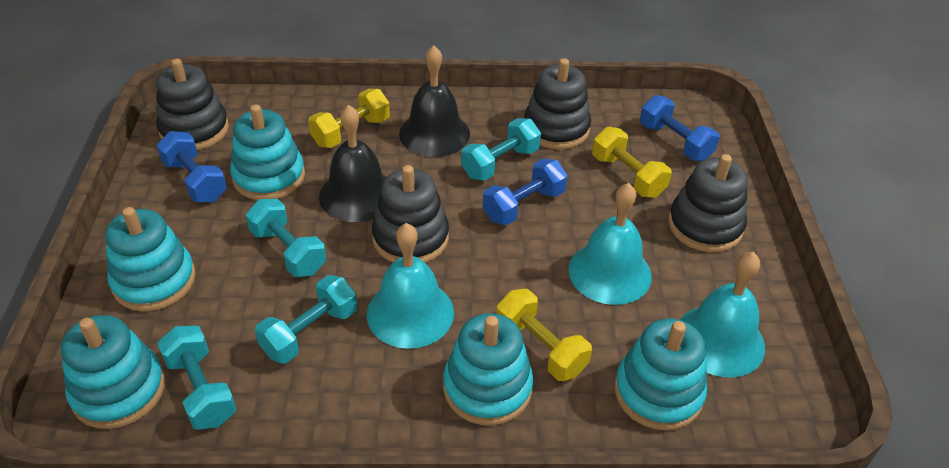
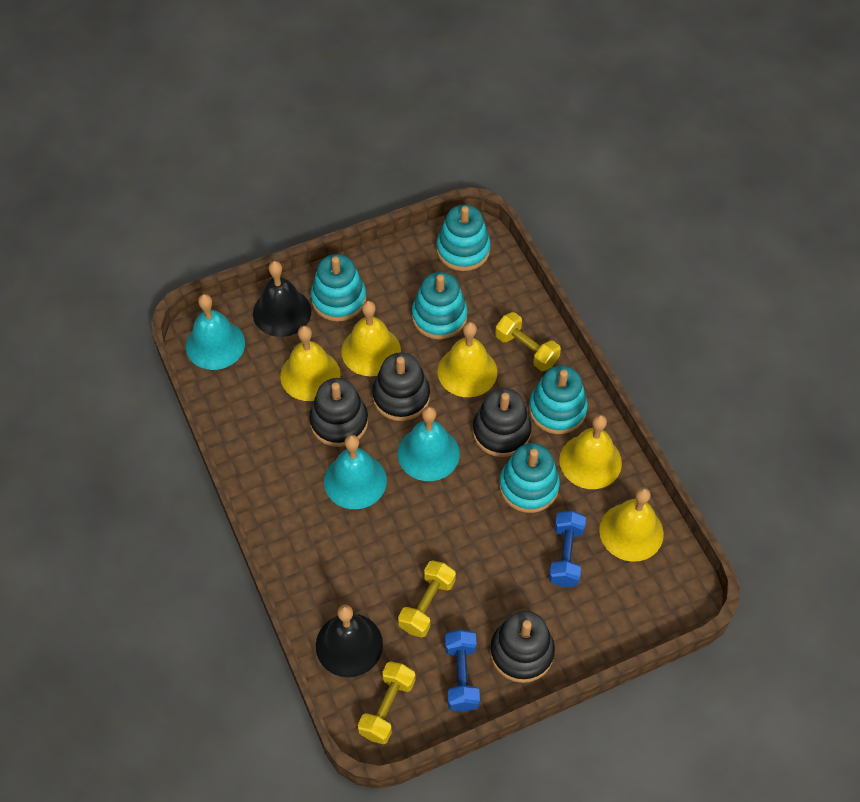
blue dumbbell: 3 -> 2
turquoise dumbbell: 4 -> 0
yellow bell: 0 -> 5

